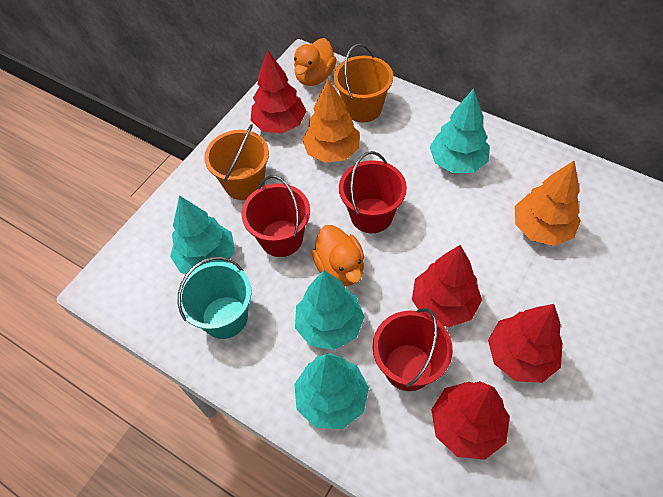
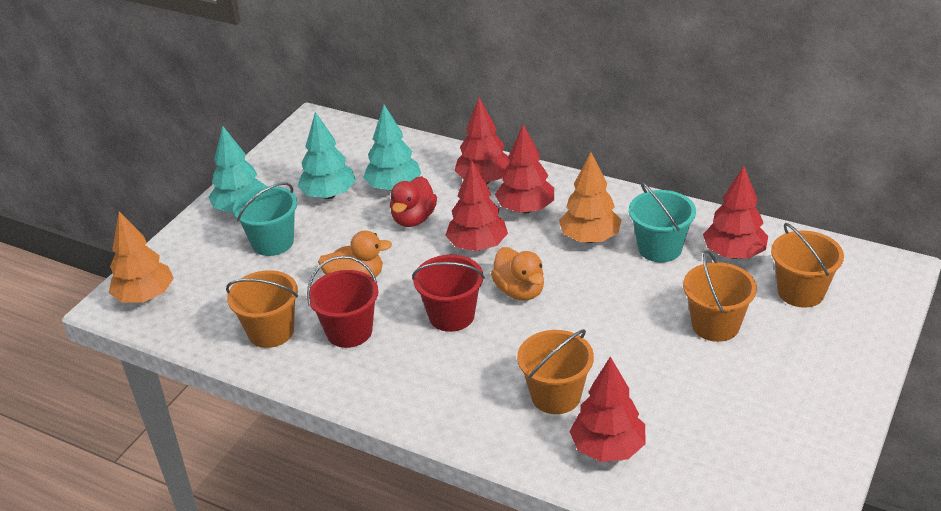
orange bucket: 2 -> 4
red bucket: 3 -> 2
red duck: 0 -> 1
red tree: 4 -> 5
turquoise bucket: 1 -> 2
turquoise tree: 4 -> 3

